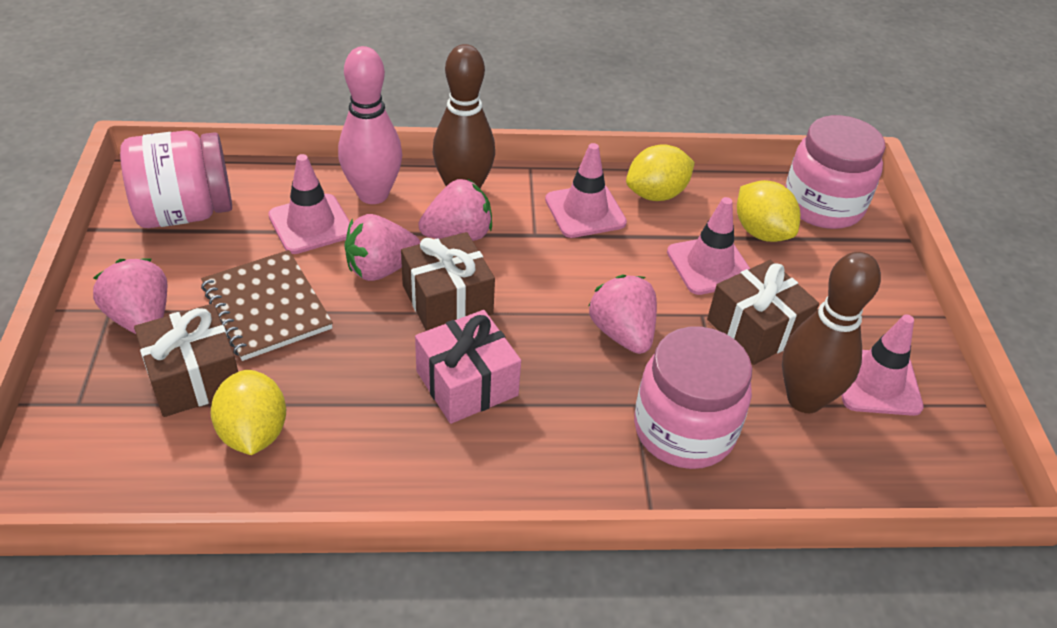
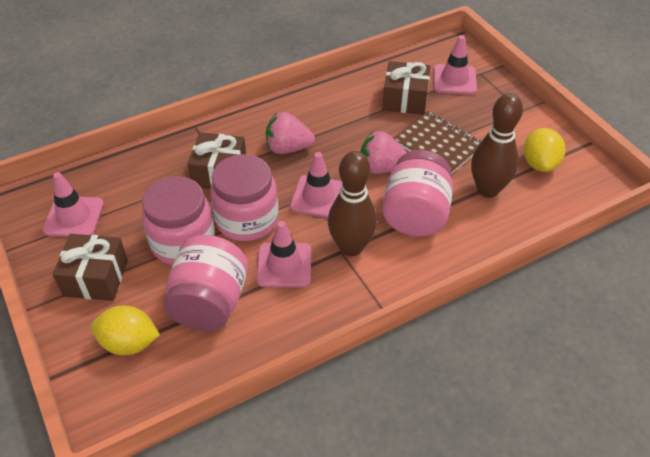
pink bowling pin: 1 -> 0
pink gift: 1 -> 0
pink jar: 3 -> 4
pink strawberry: 4 -> 2
yellow lemon: 3 -> 2

